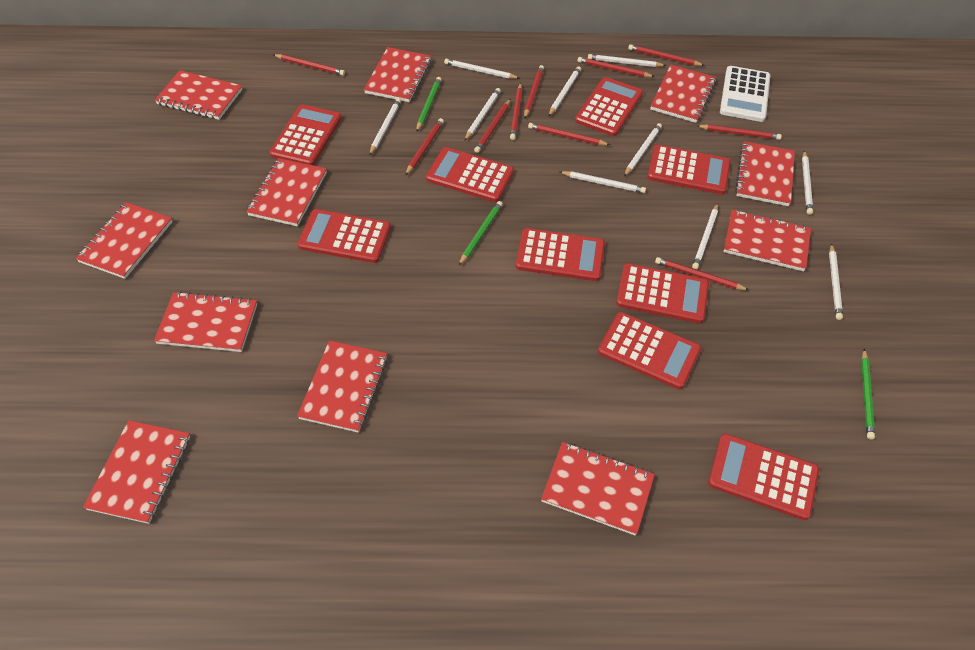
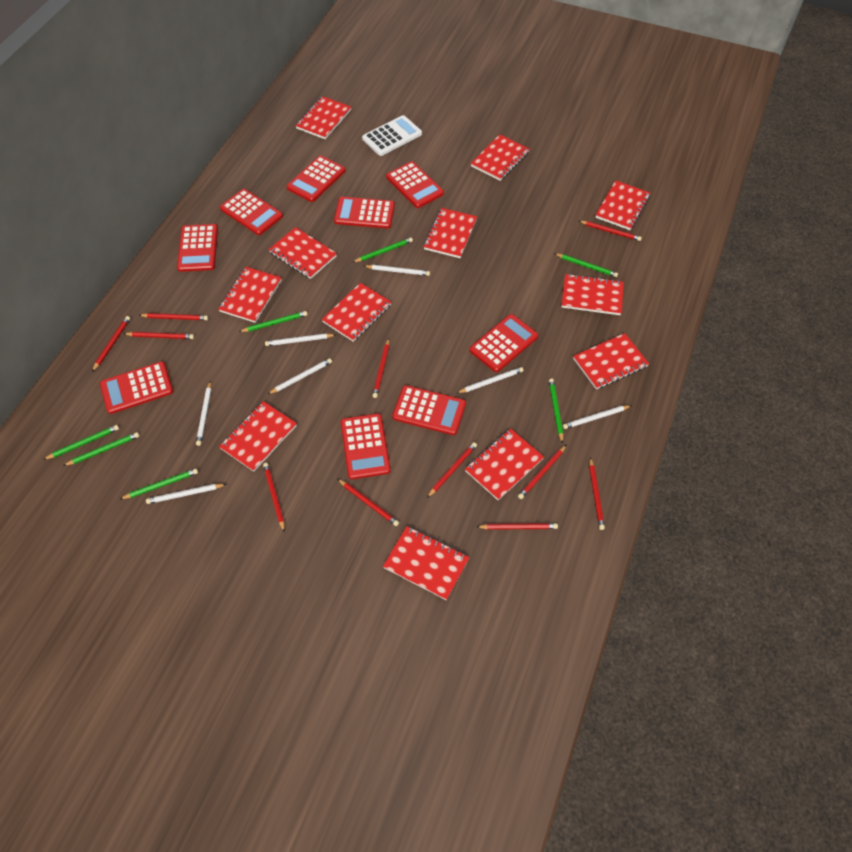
green pencil: 3 -> 7
red notebook: 11 -> 12
red pencil: 10 -> 11
white pencil: 10 -> 7

